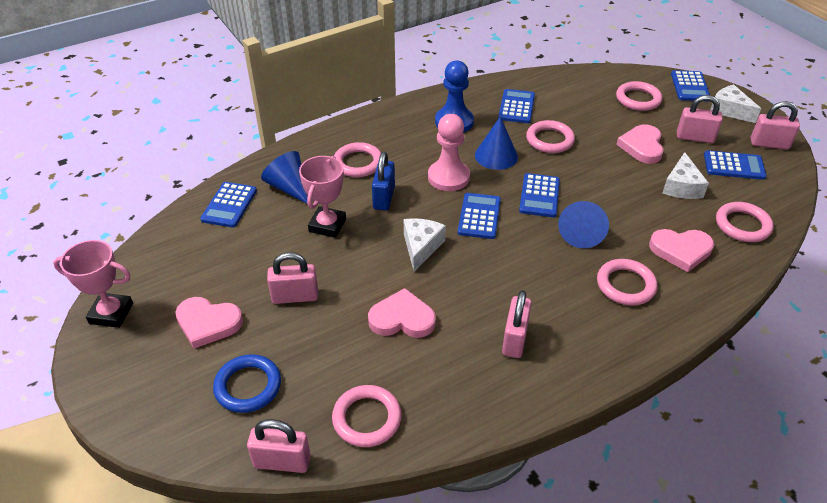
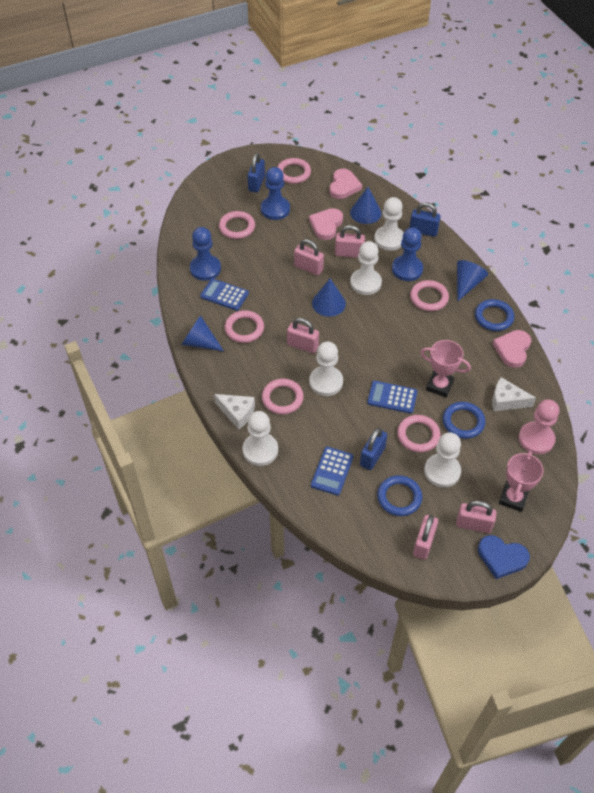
blue calculator: 6 -> 3
blue cone: 3 -> 4
blue heart: 0 -> 1
blue padlock: 1 -> 3
blue pawn: 1 -> 3
blue ring: 1 -> 3
pink heart: 4 -> 3
white cheese: 3 -> 2
white pawn: 0 -> 5

